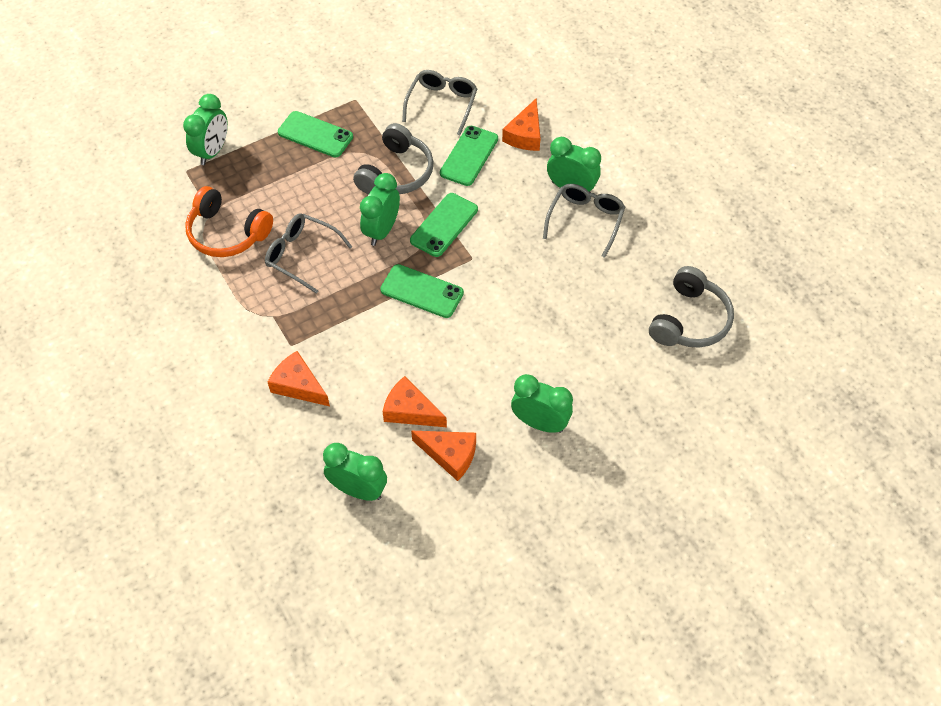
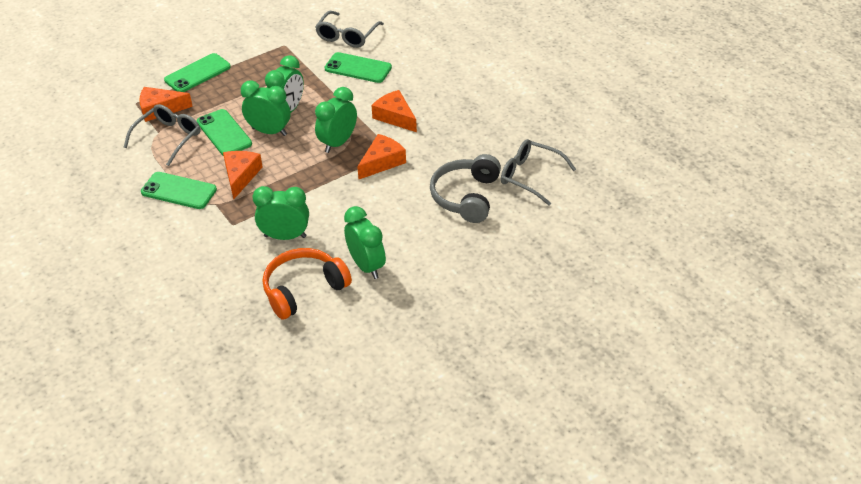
grey headphones: 2 -> 1

